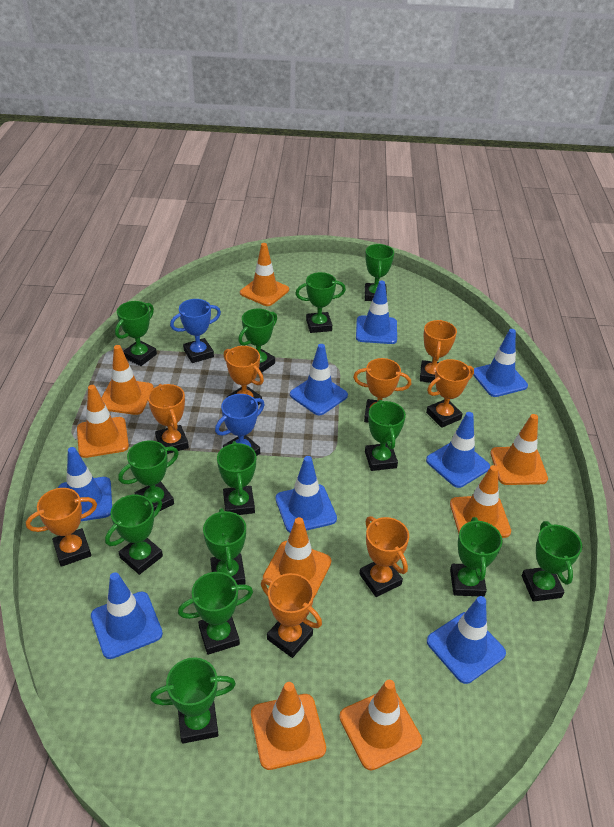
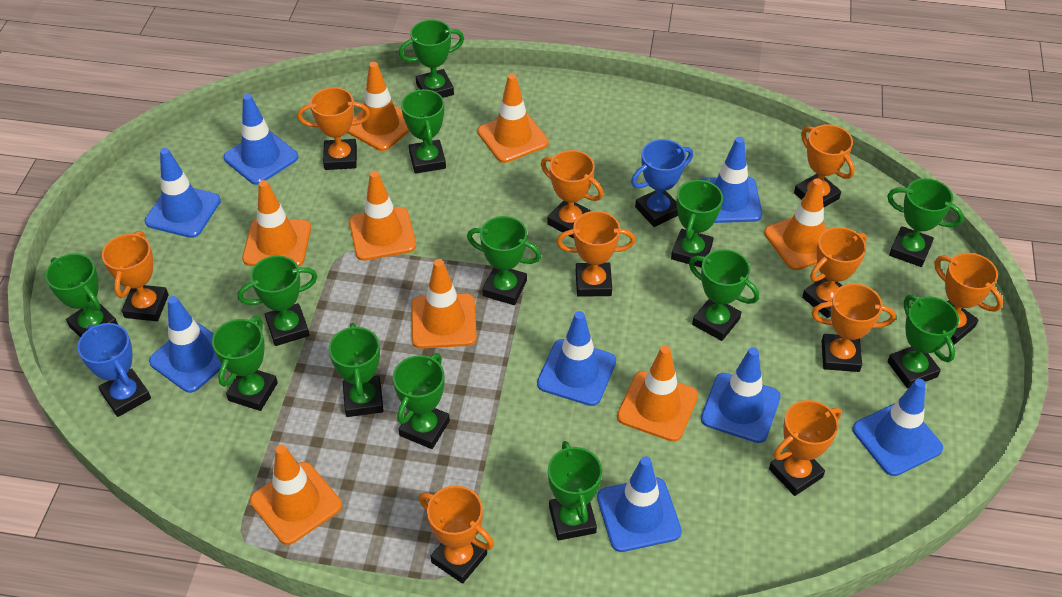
orange trophy: 8 -> 10

